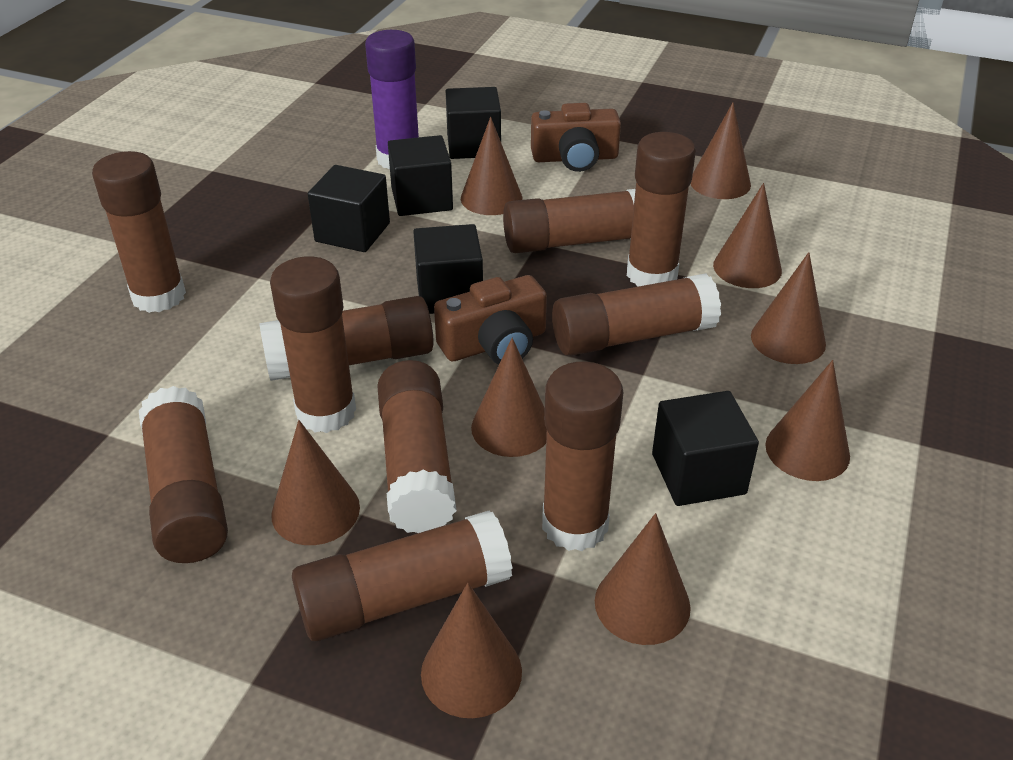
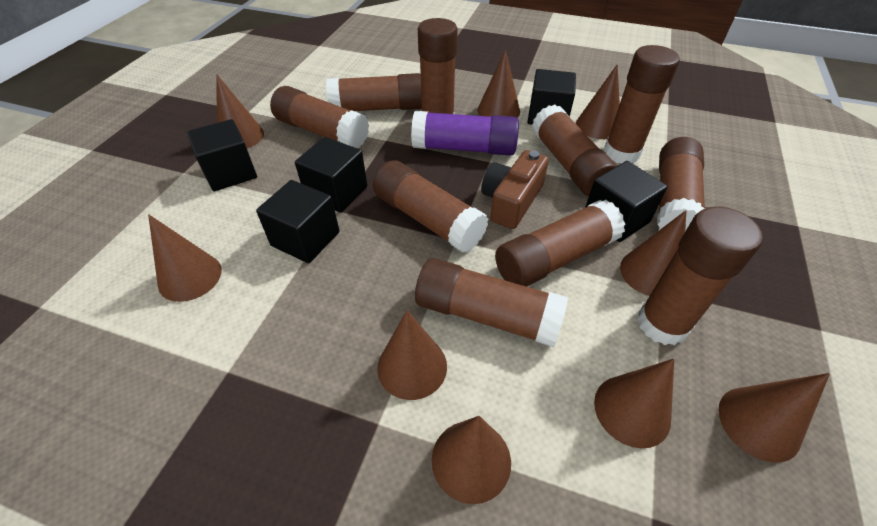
brown camera: 2 -> 1

